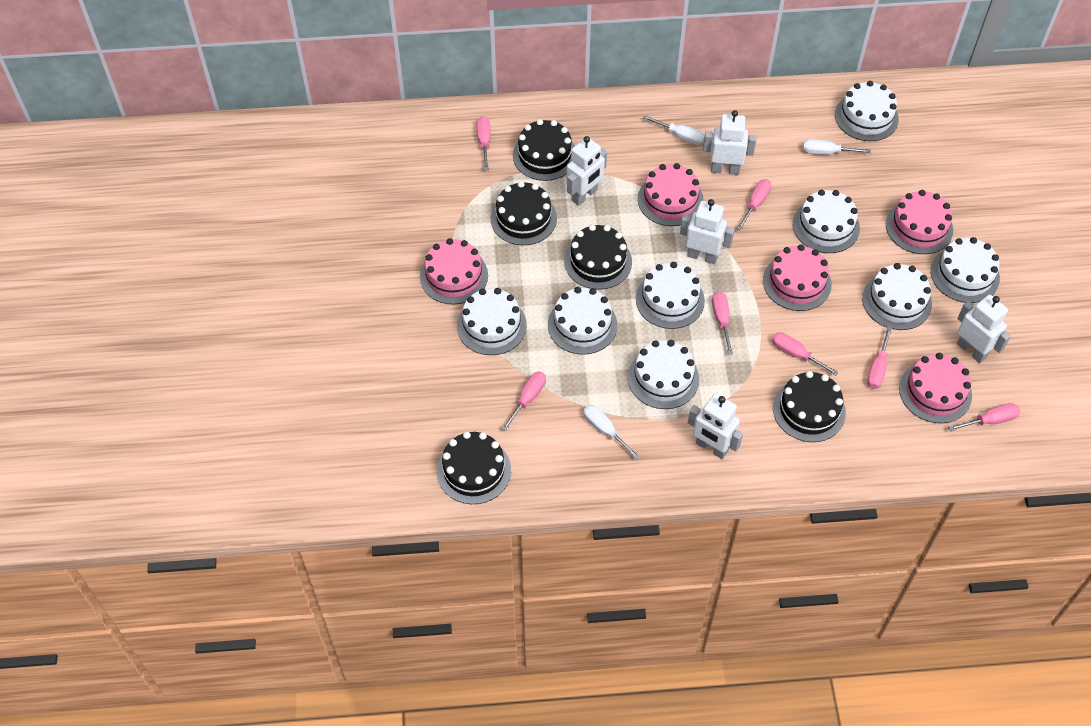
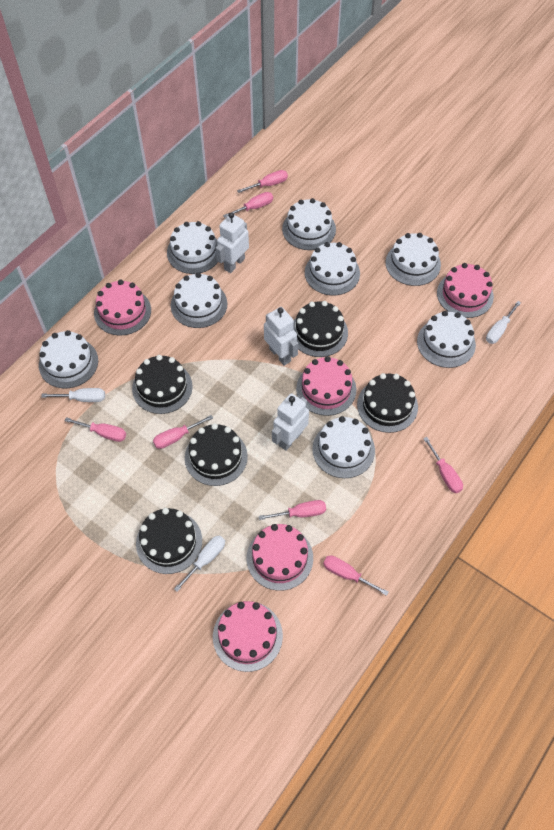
white robot: 5 -> 3

